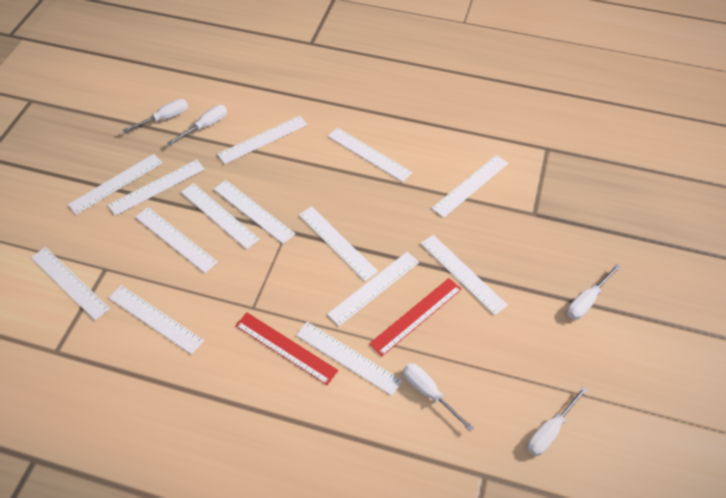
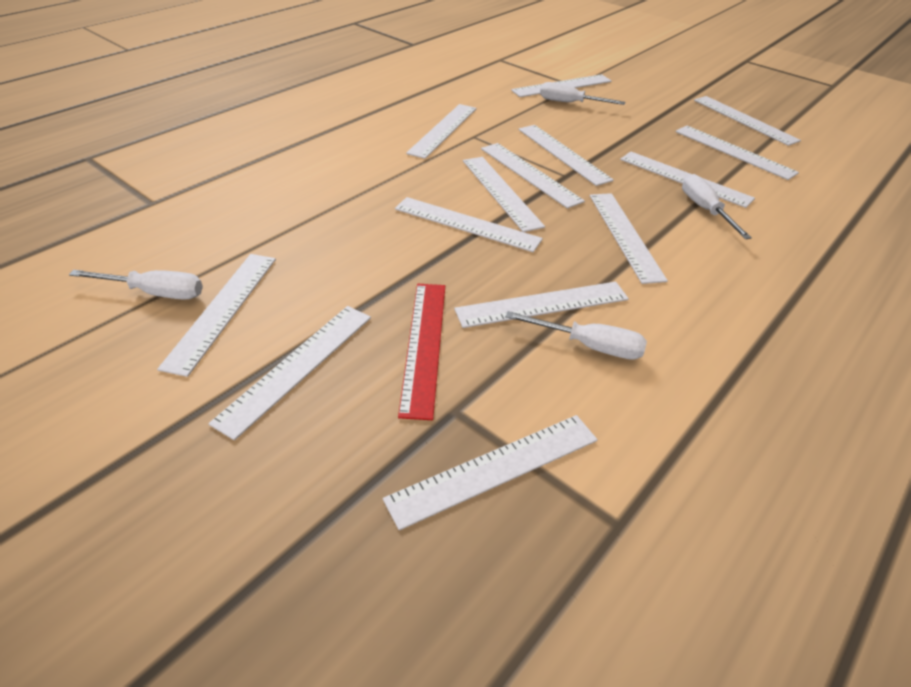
red ruler: 2 -> 1
white screwdriver: 5 -> 4

